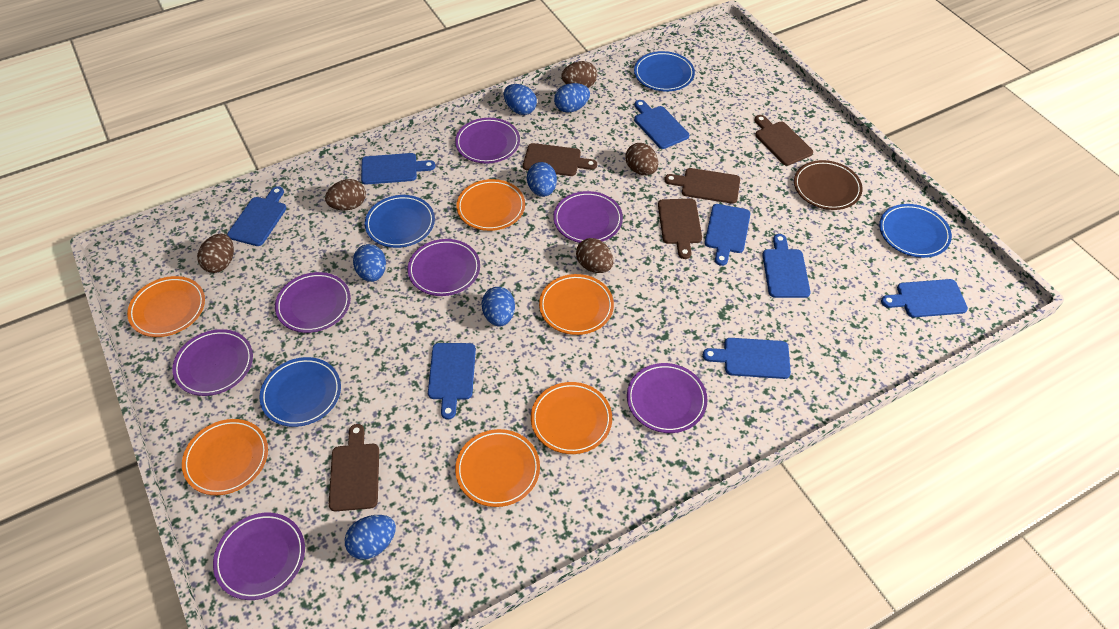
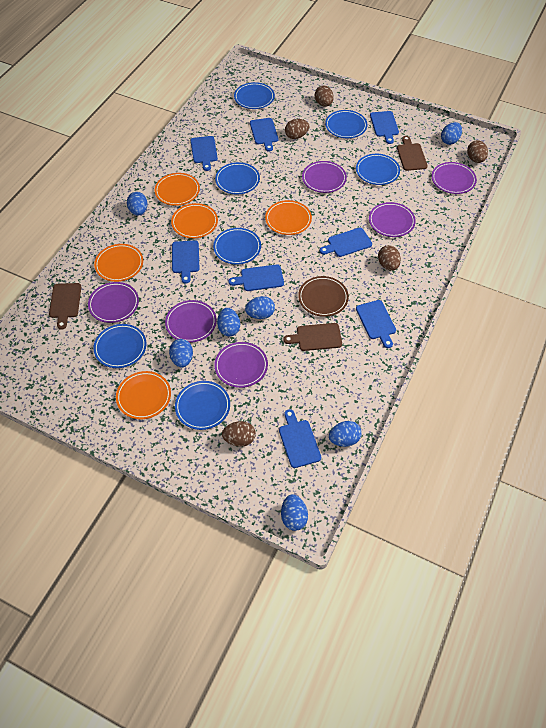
blue egg: 6 -> 7
blue plate: 4 -> 7
brown cutting board: 5 -> 3
orange plate: 6 -> 5
purple plate: 7 -> 6

